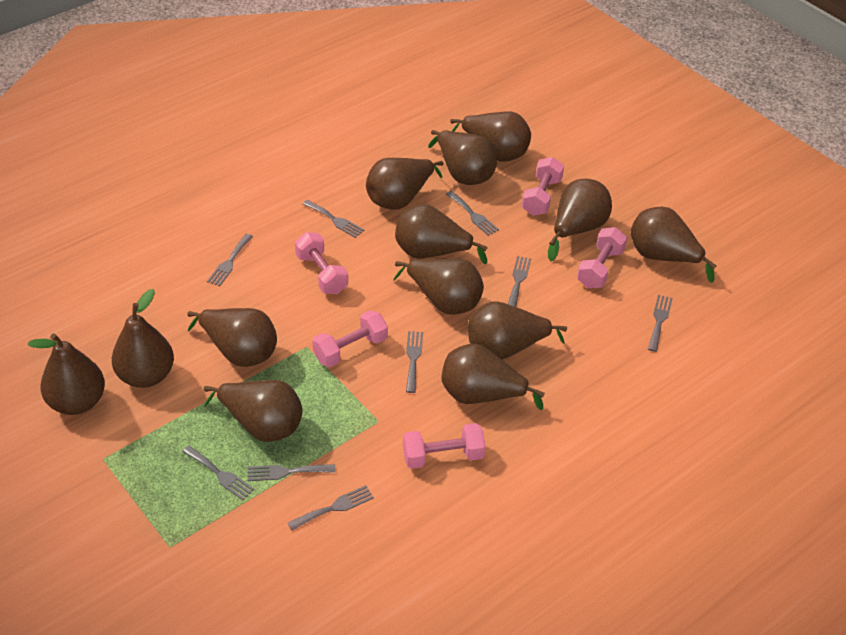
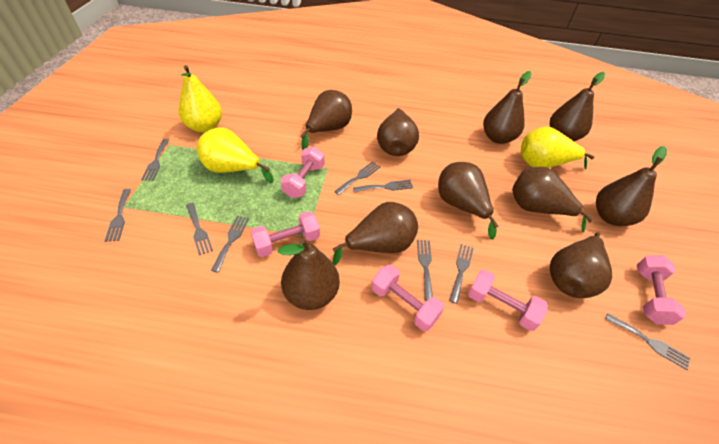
brown pear: 13 -> 10
yellow pear: 0 -> 3

